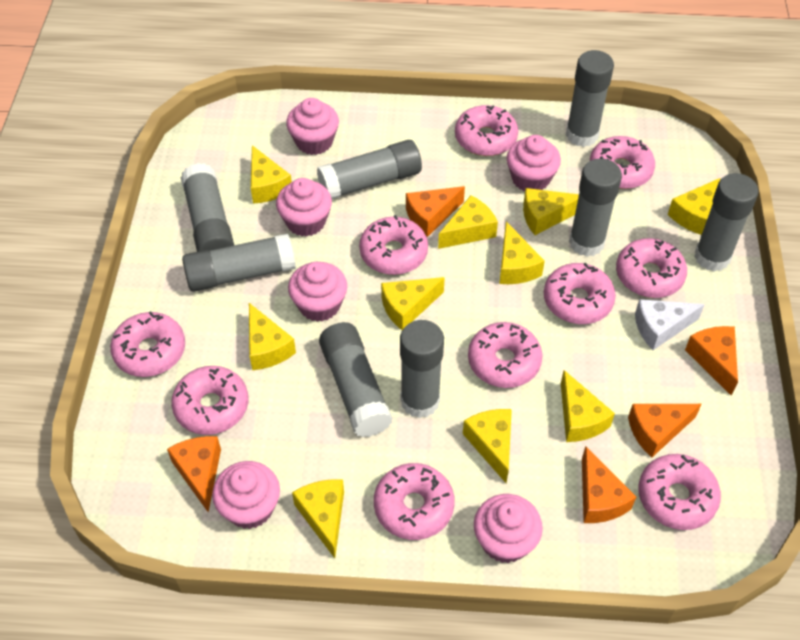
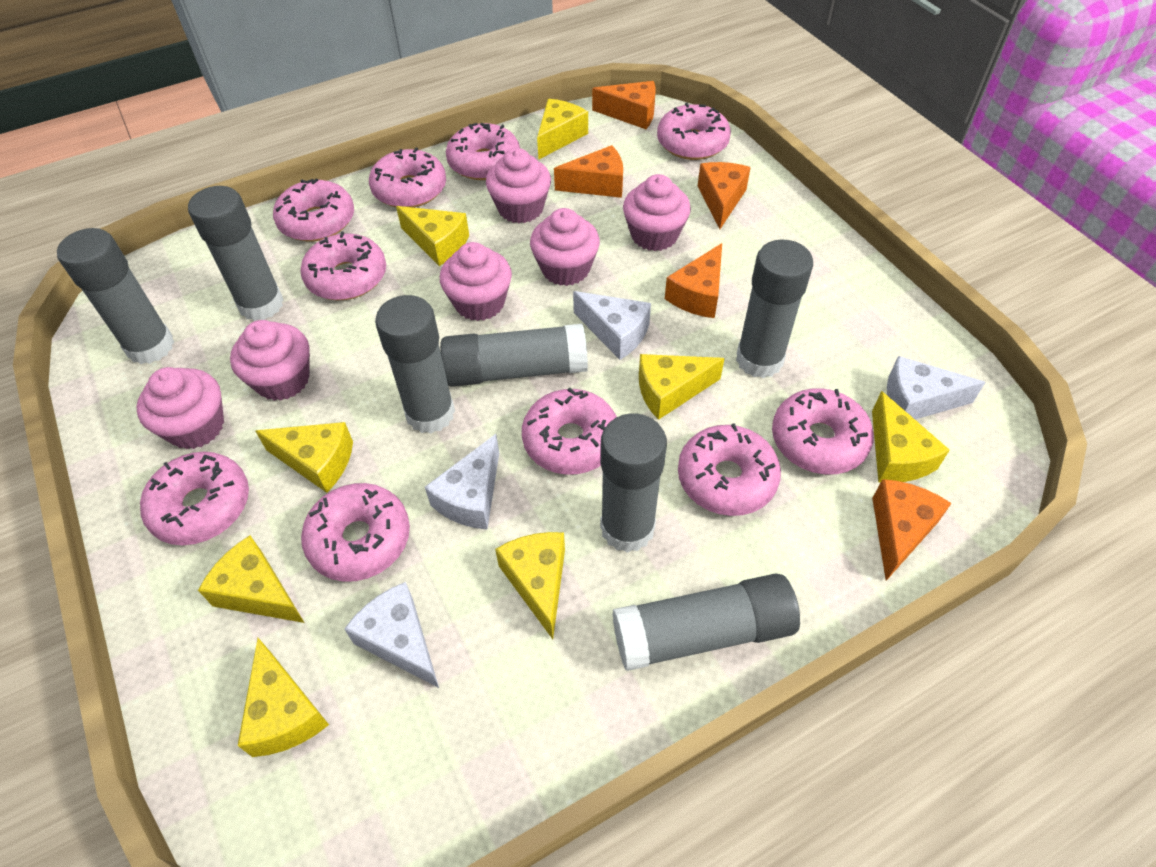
grey glue stick: 8 -> 7
white cheese: 1 -> 4
yellow cheese: 10 -> 8

